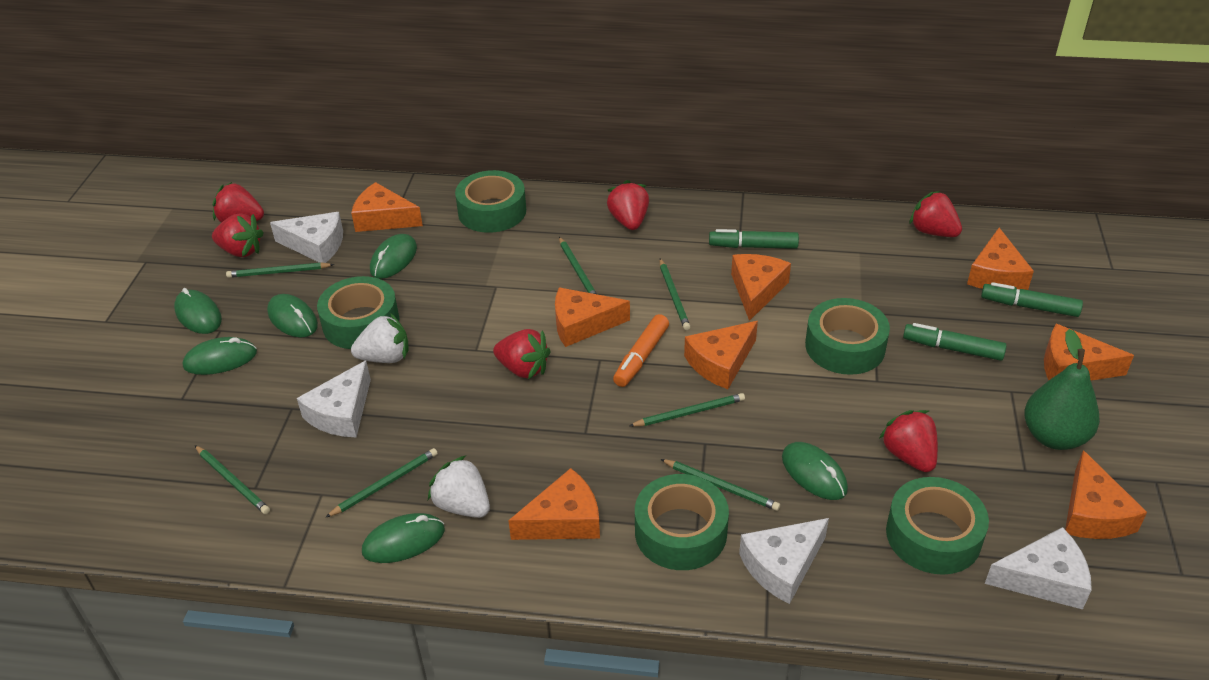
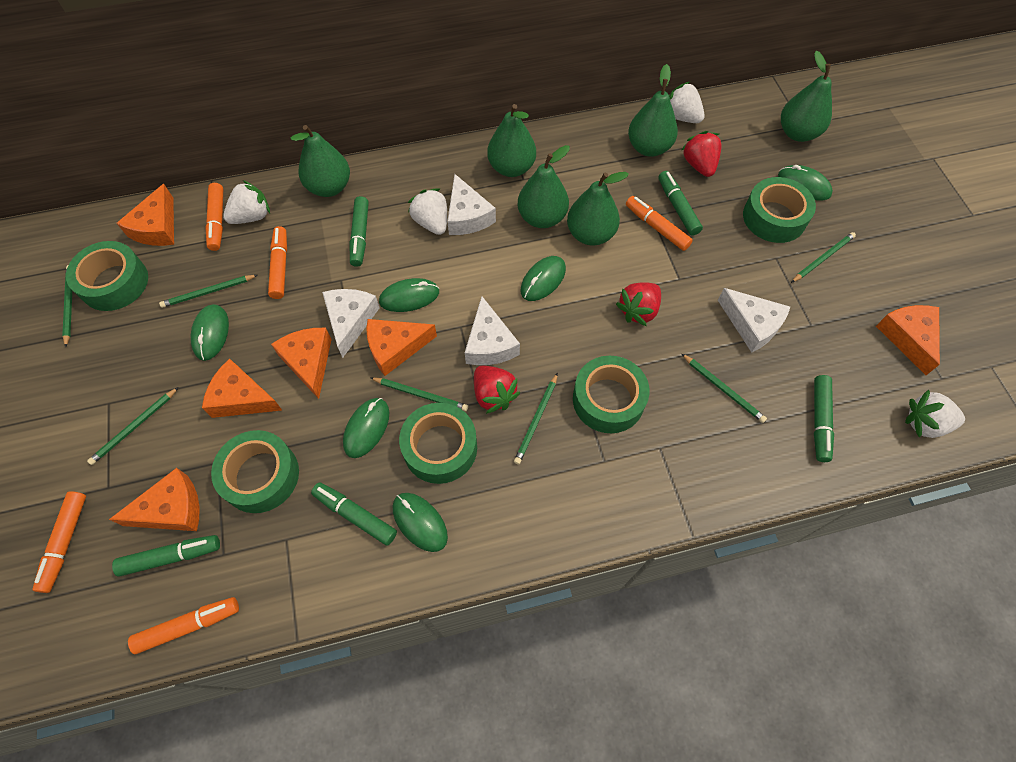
green marker: 3 -> 5
green pear: 1 -> 6
orange cheese: 8 -> 6
orange marker: 1 -> 5
red strawberry: 6 -> 3
white strawberry: 2 -> 4

